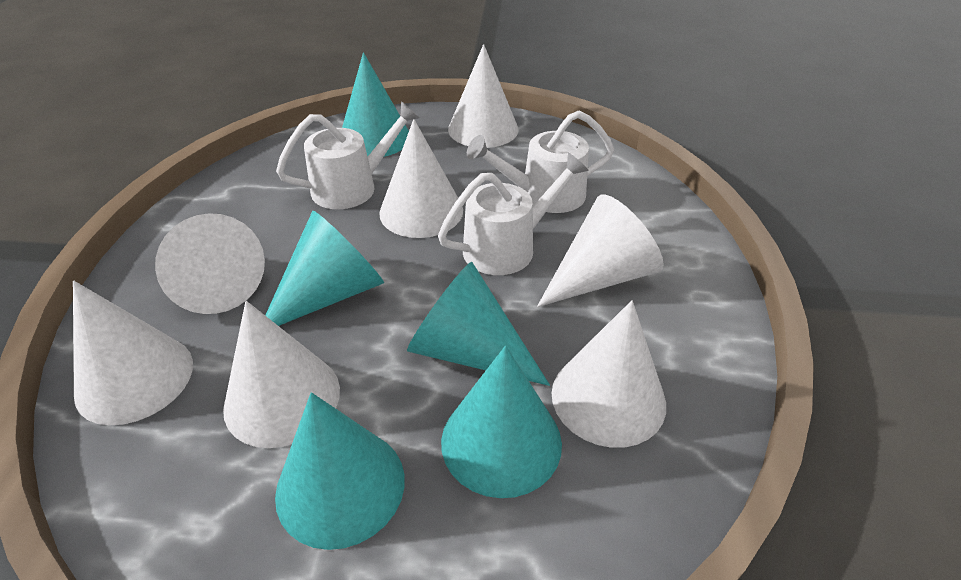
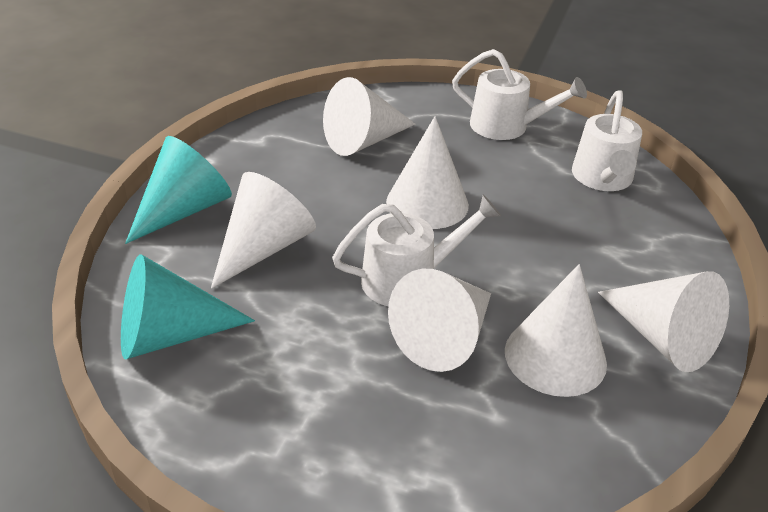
turquoise cone: 5 -> 2
white cone: 7 -> 6

